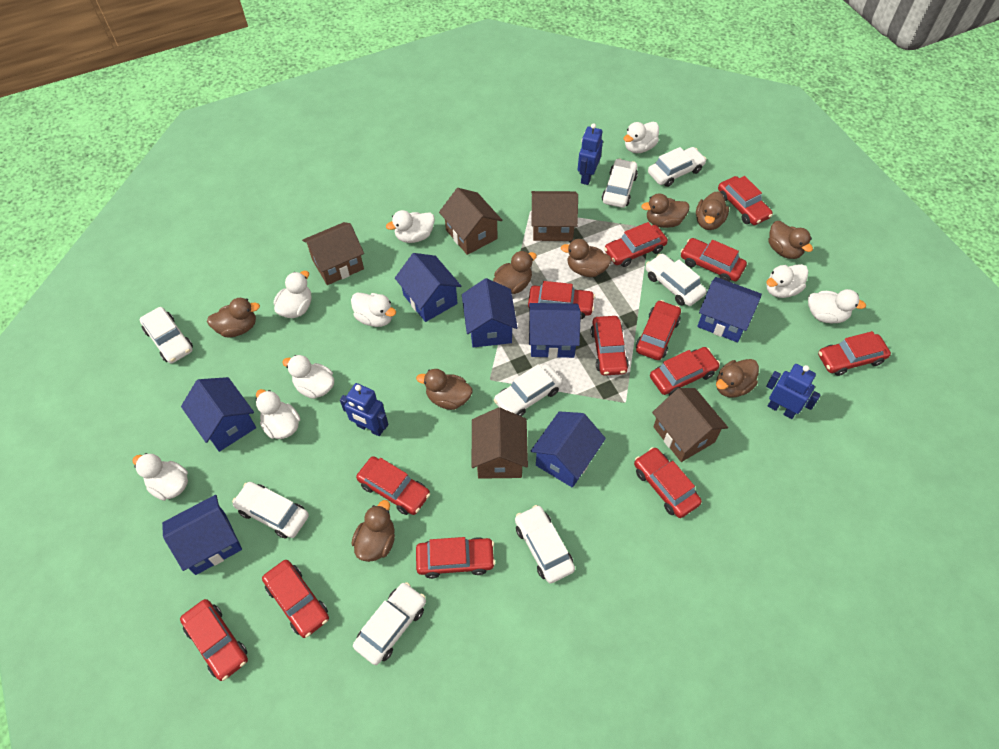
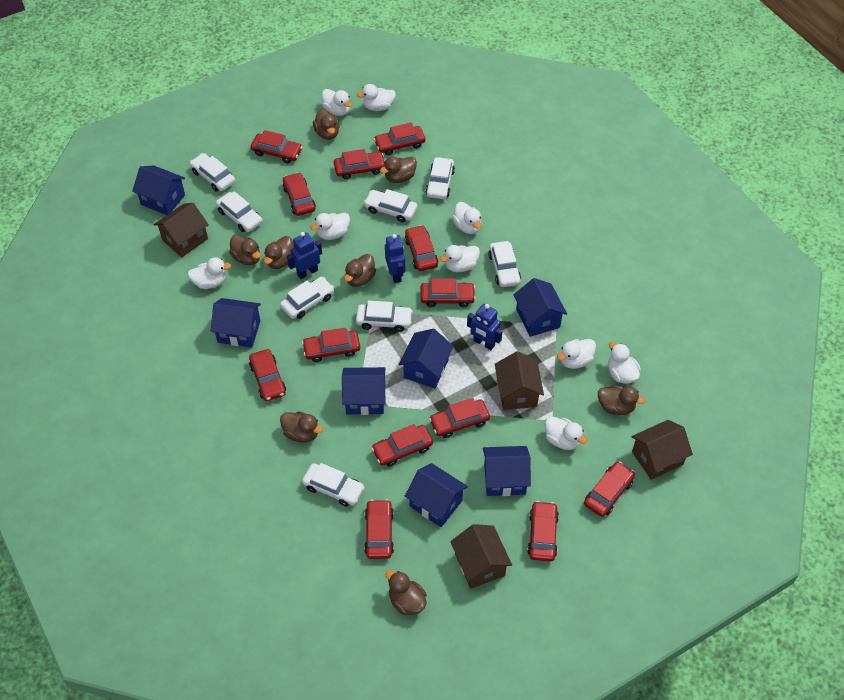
brown duck: 9 -> 8
brown house: 5 -> 4

